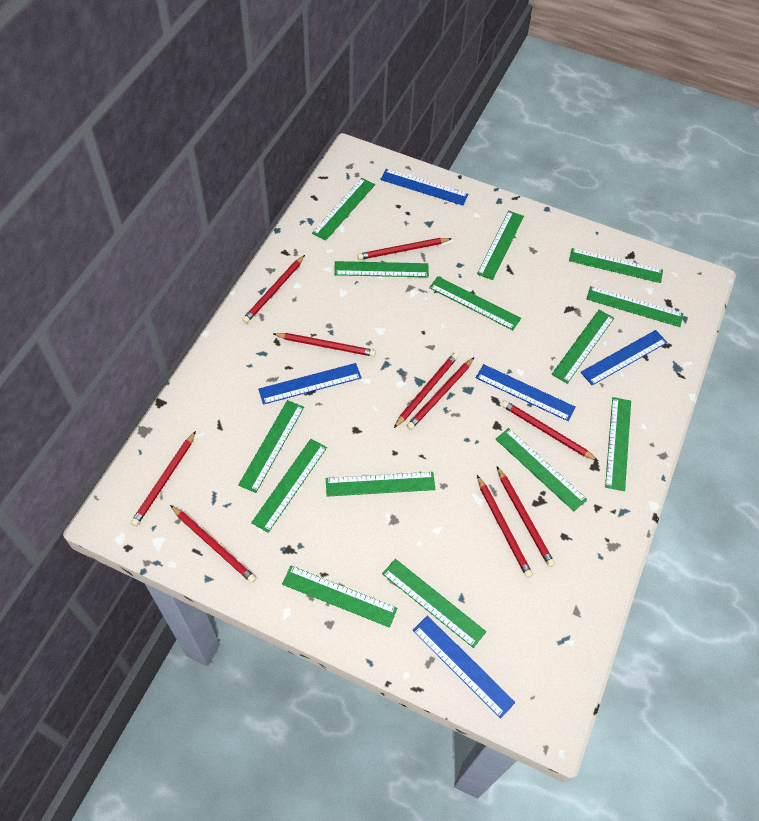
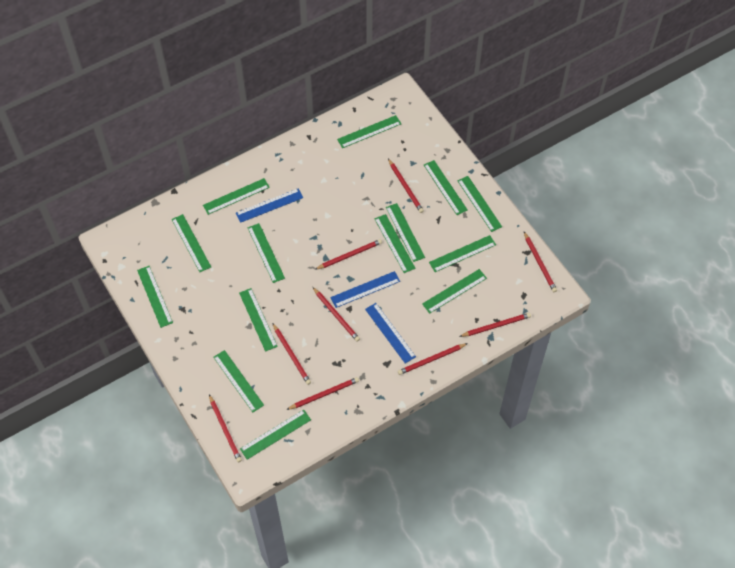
blue ruler: 5 -> 3
red pencil: 10 -> 9

